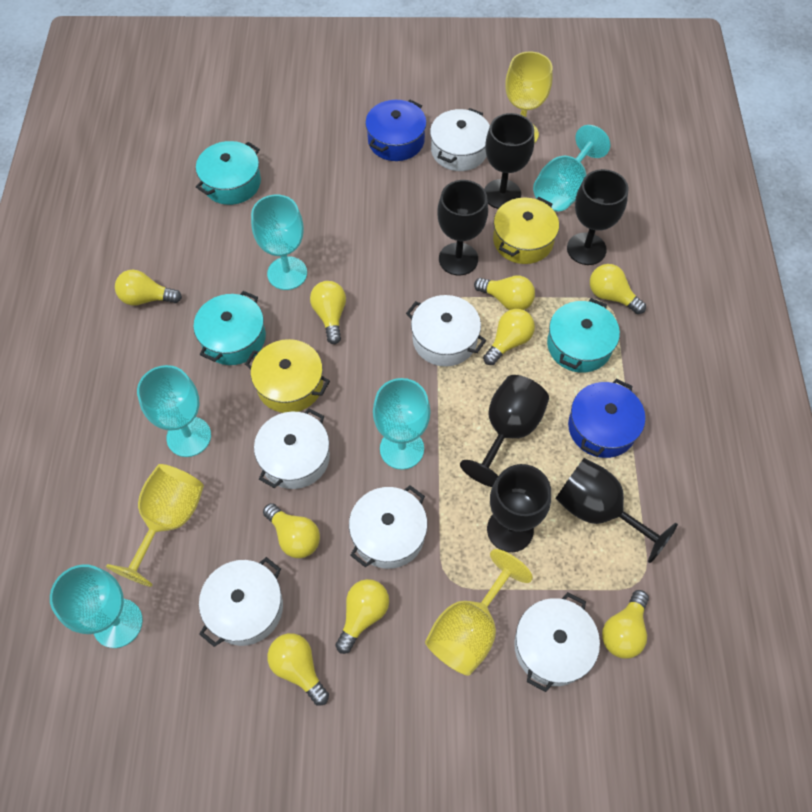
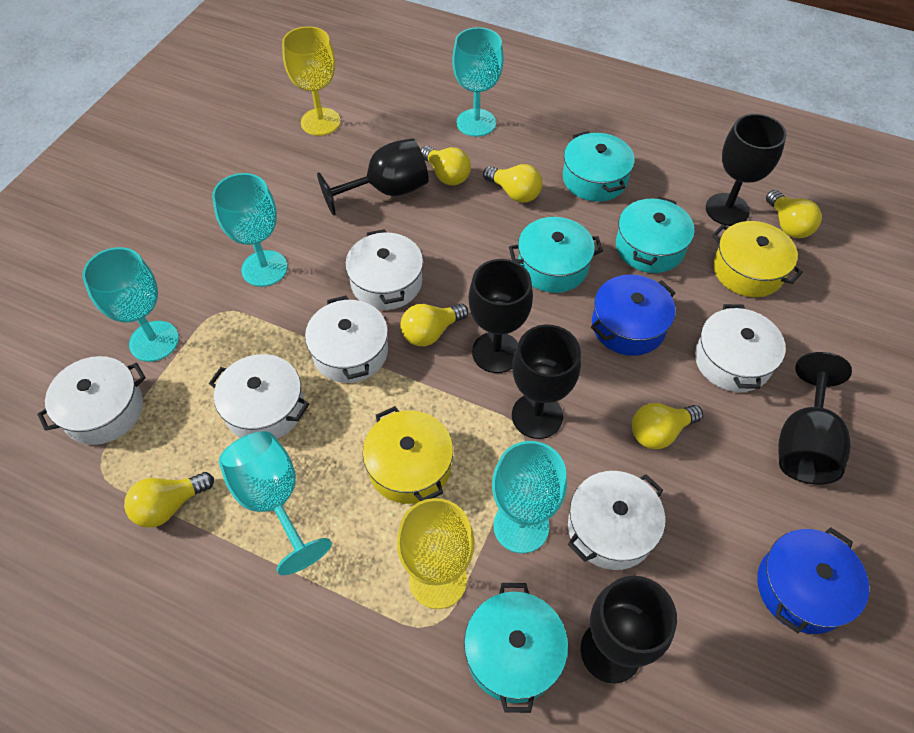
turquoise pot: 3 -> 4
yellow goblet: 3 -> 2
yellow light bulb: 9 -> 6

